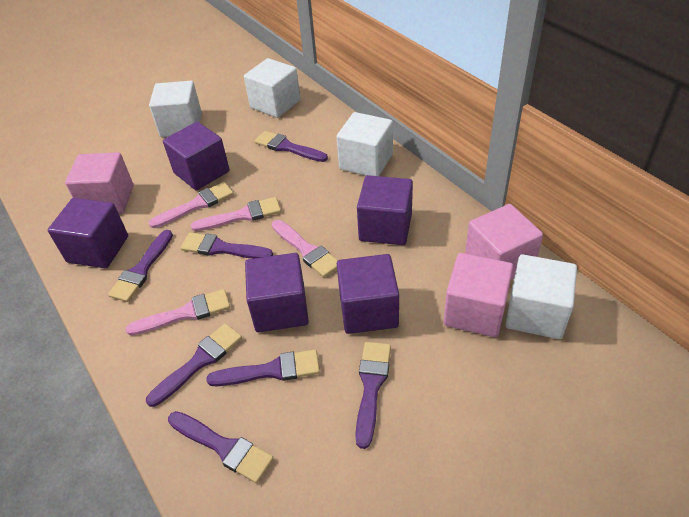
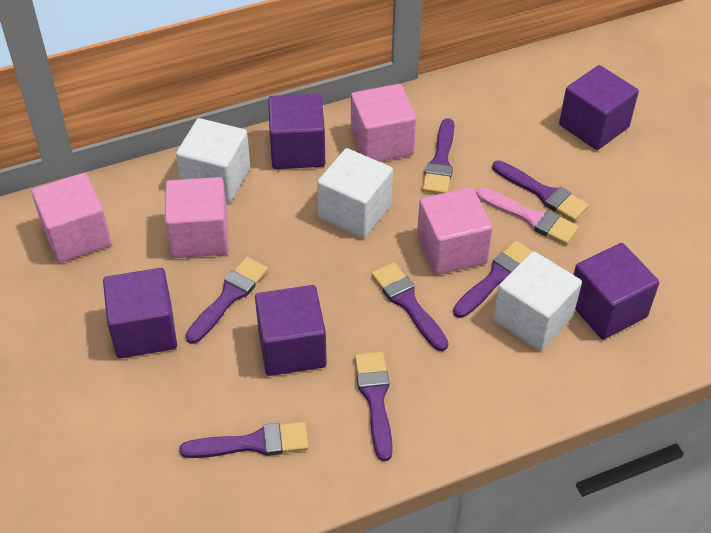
pink brush: 4 -> 1
pink cube: 3 -> 4
white cube: 4 -> 3

